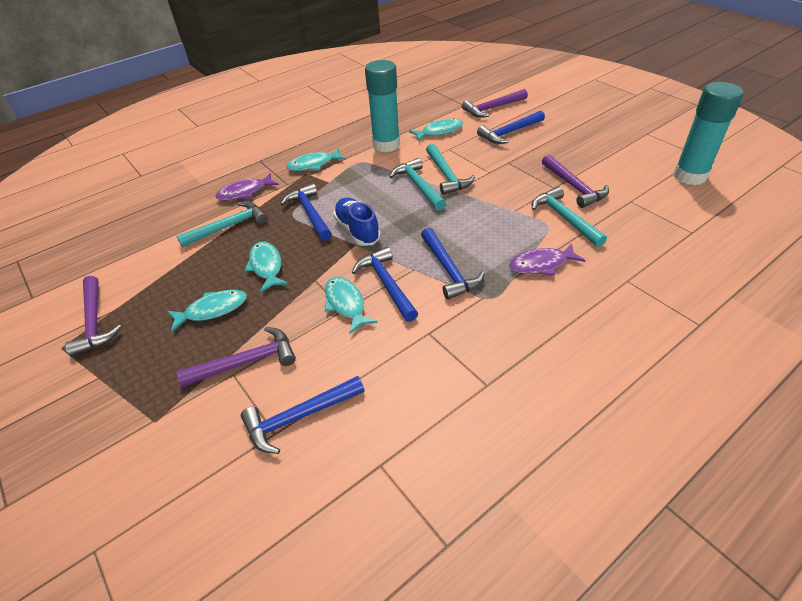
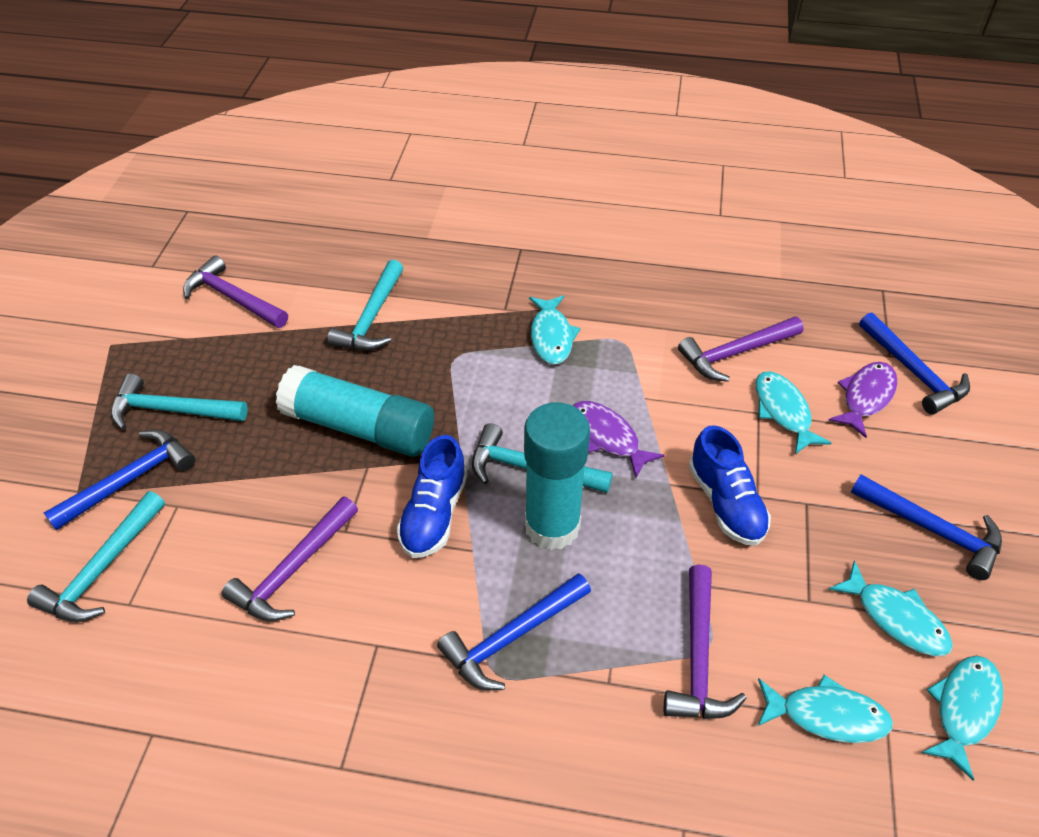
blue hammer: 5 -> 4
blue shoe: 1 -> 2

